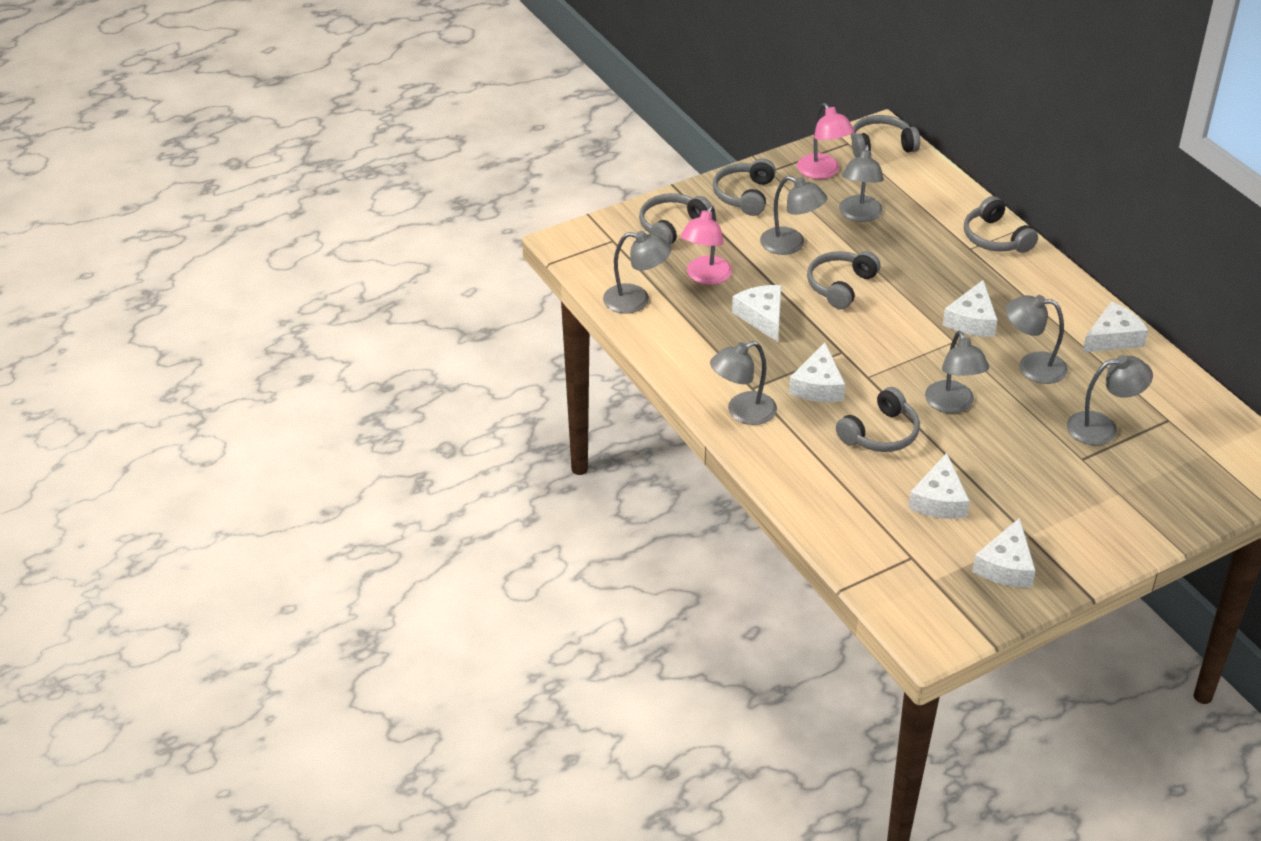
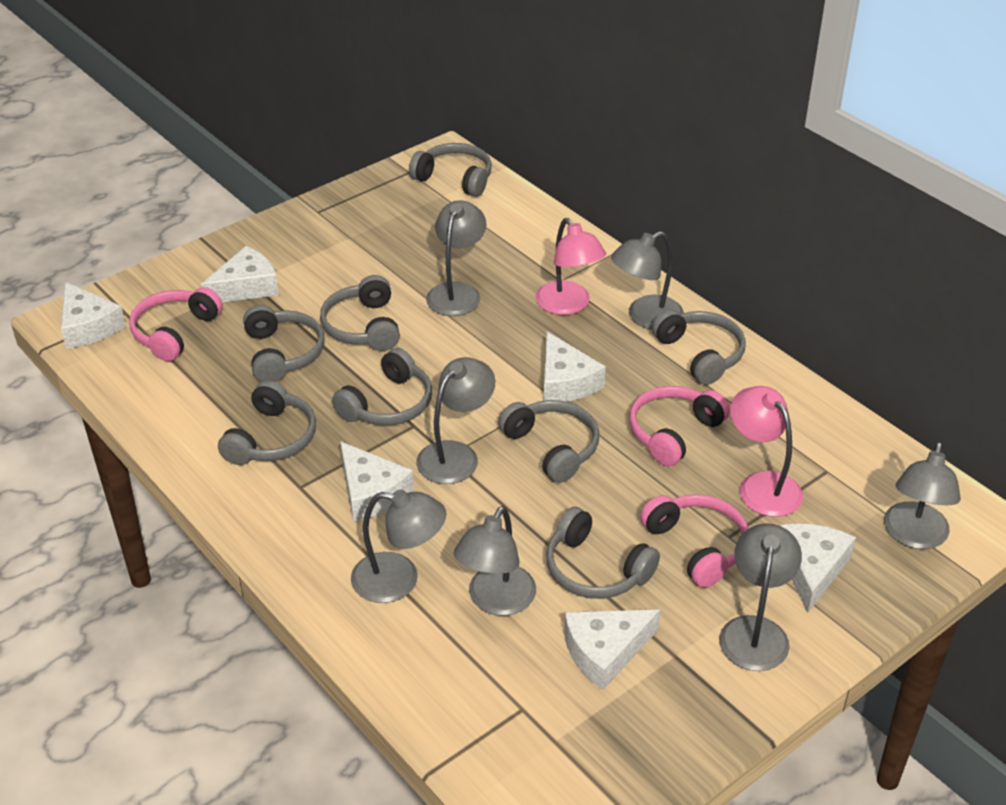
grey headphones: 6 -> 8
pink headphones: 0 -> 3

